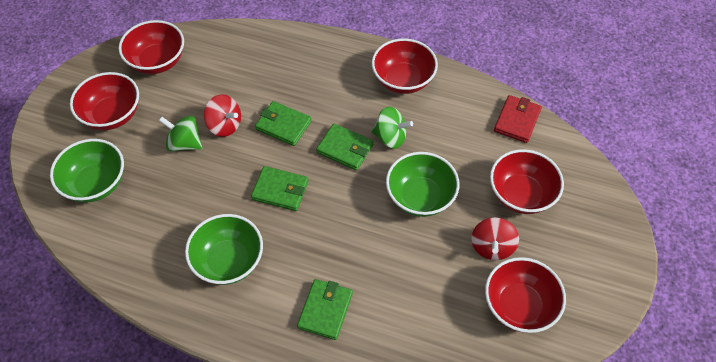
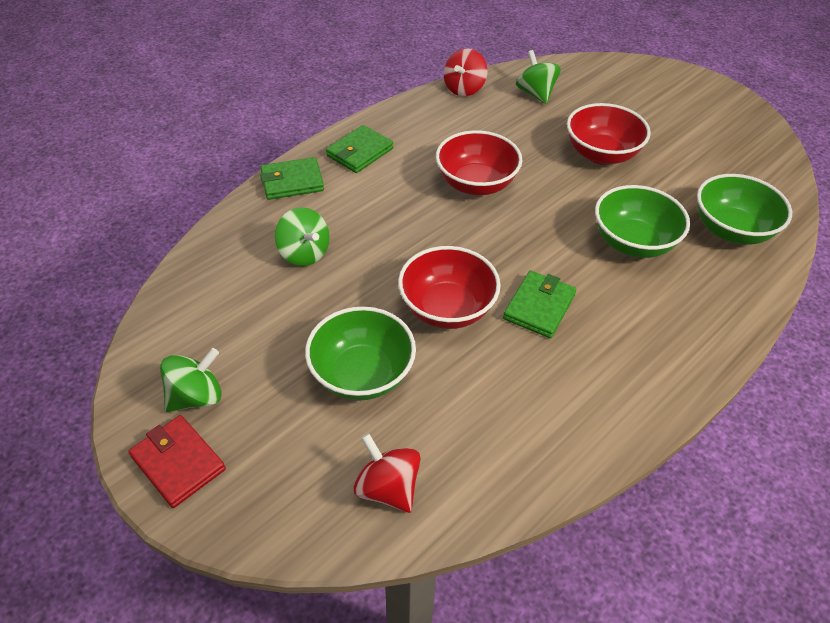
green spinning top: 2 -> 3
green wallet: 4 -> 3
red bowl: 5 -> 3

